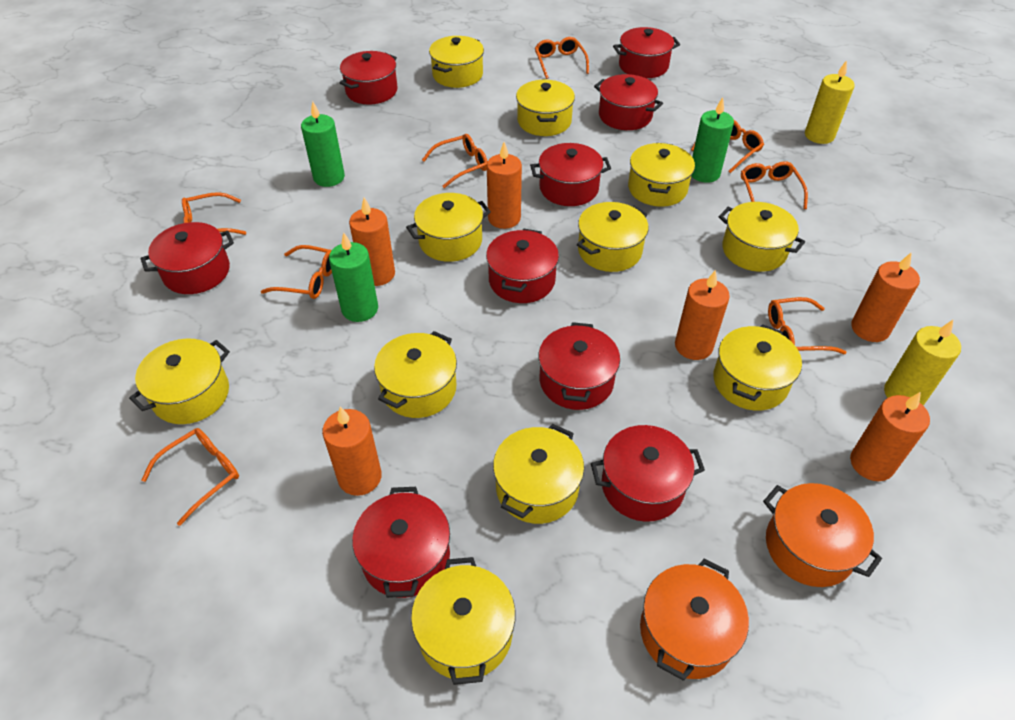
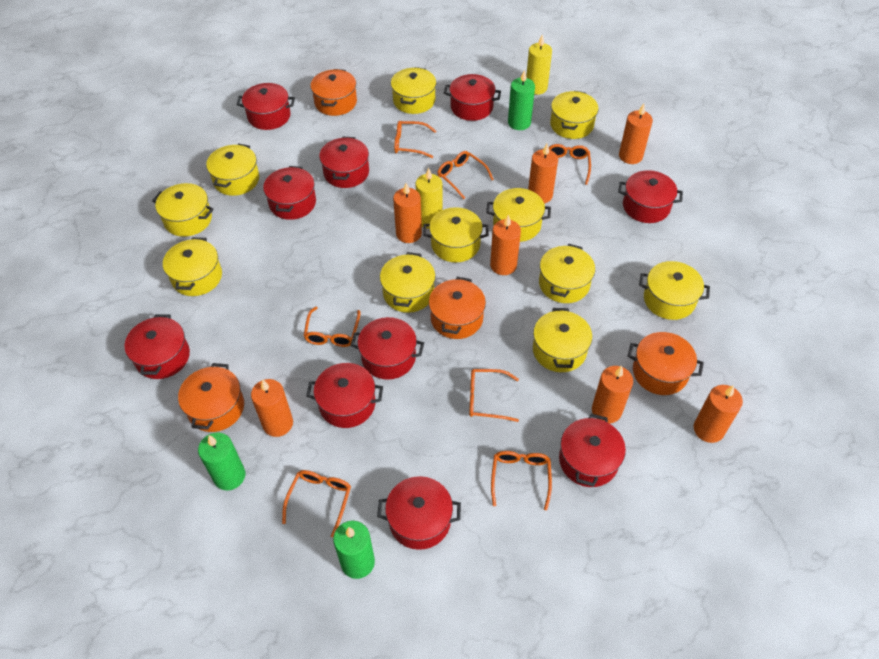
orange candle: 6 -> 7
orange glasses: 8 -> 7
orange pot: 2 -> 4
red pot: 9 -> 10

